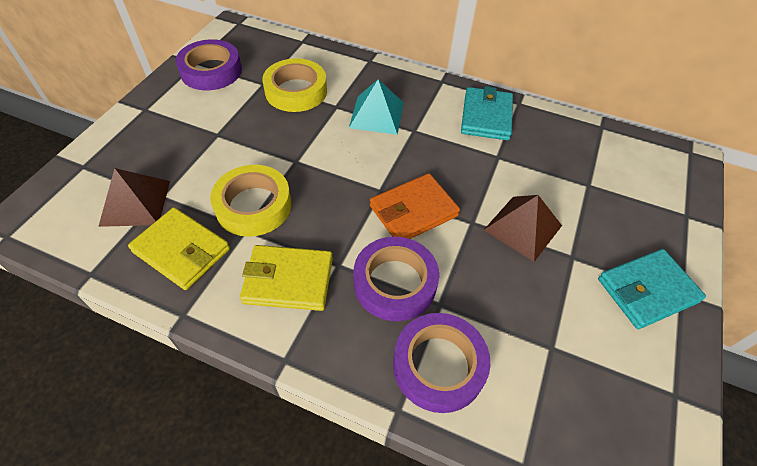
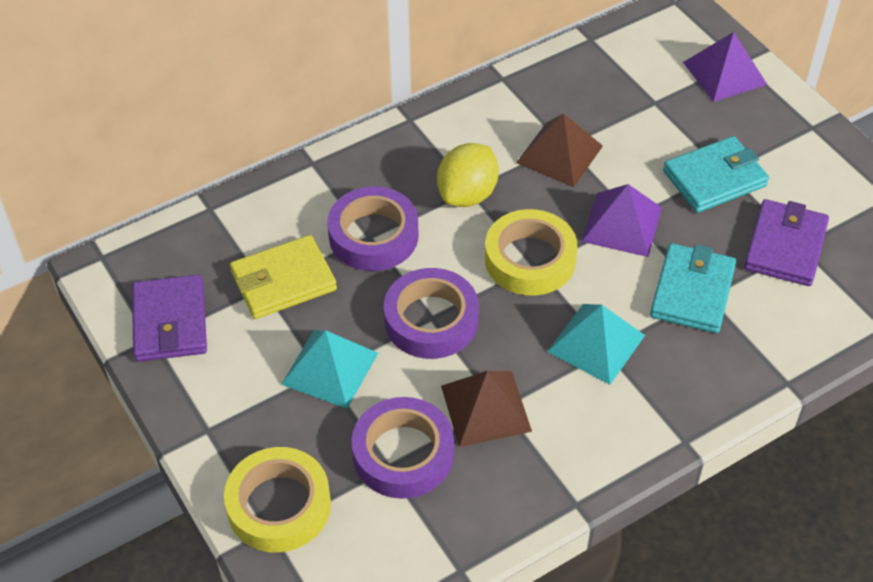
orange wallet: 1 -> 0
purple pyramid: 0 -> 2
purple wallet: 0 -> 2
turquoise pyramid: 1 -> 2
yellow lemon: 0 -> 1
yellow wallet: 2 -> 1

